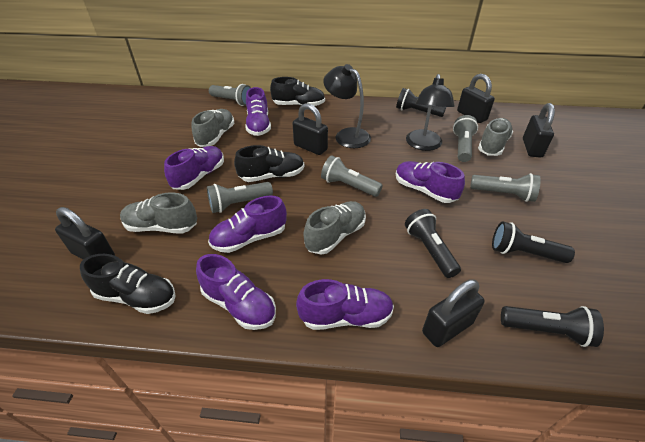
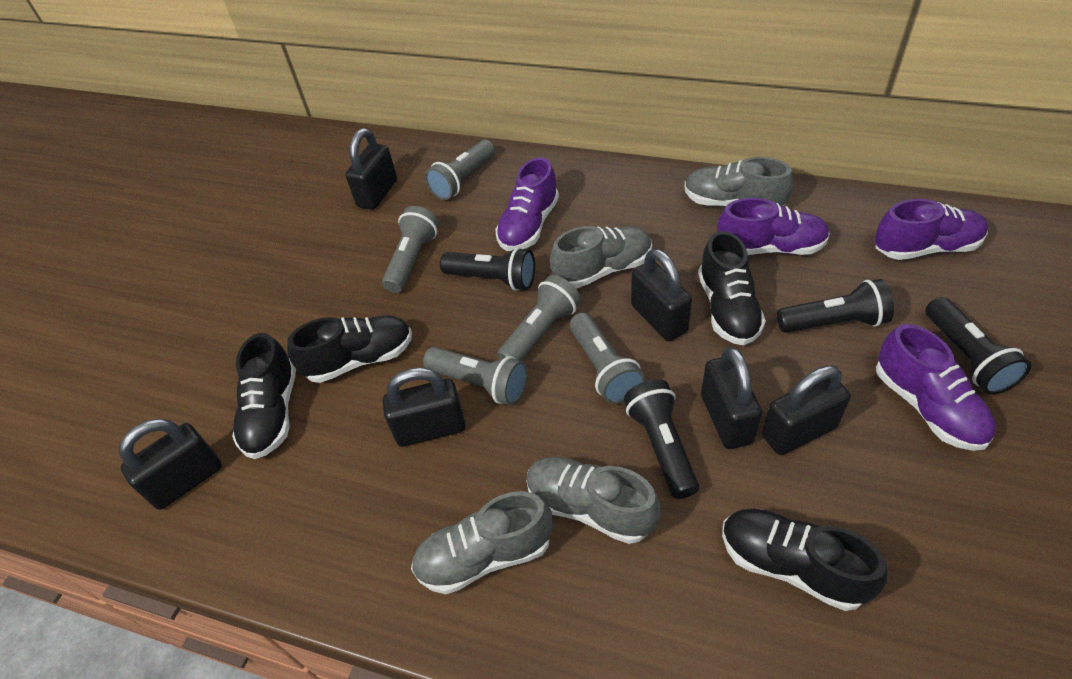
black lamp: 2 -> 0
black padlock: 5 -> 6
black shoe: 3 -> 4
purple shoe: 6 -> 4

